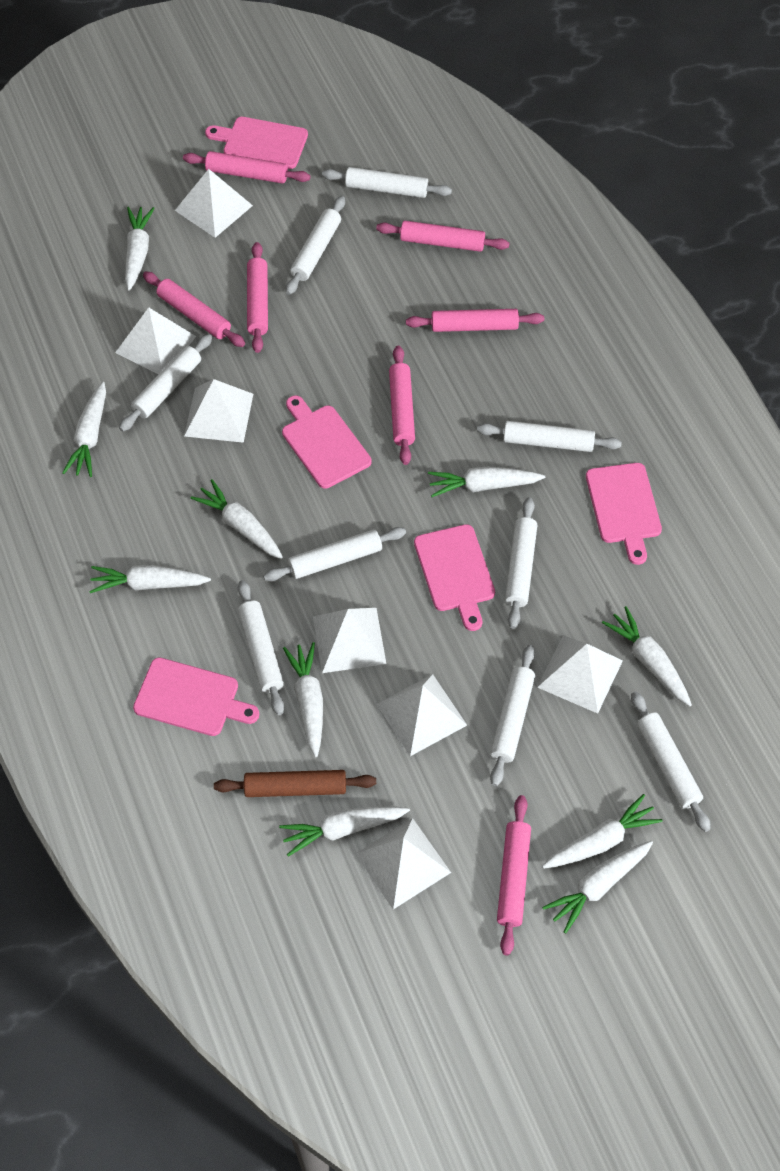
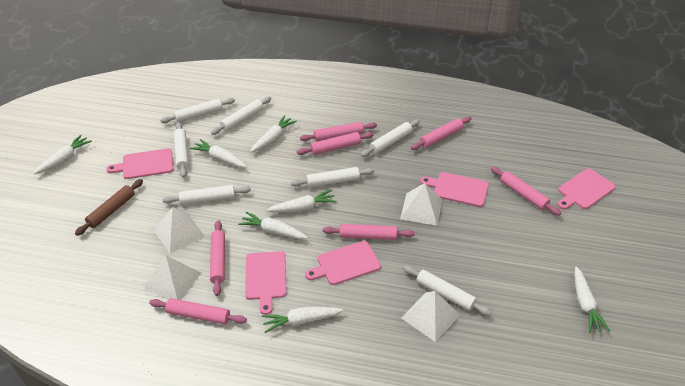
white carrot: 10 -> 7
white pyramid: 7 -> 4
white rolling pin: 9 -> 7

